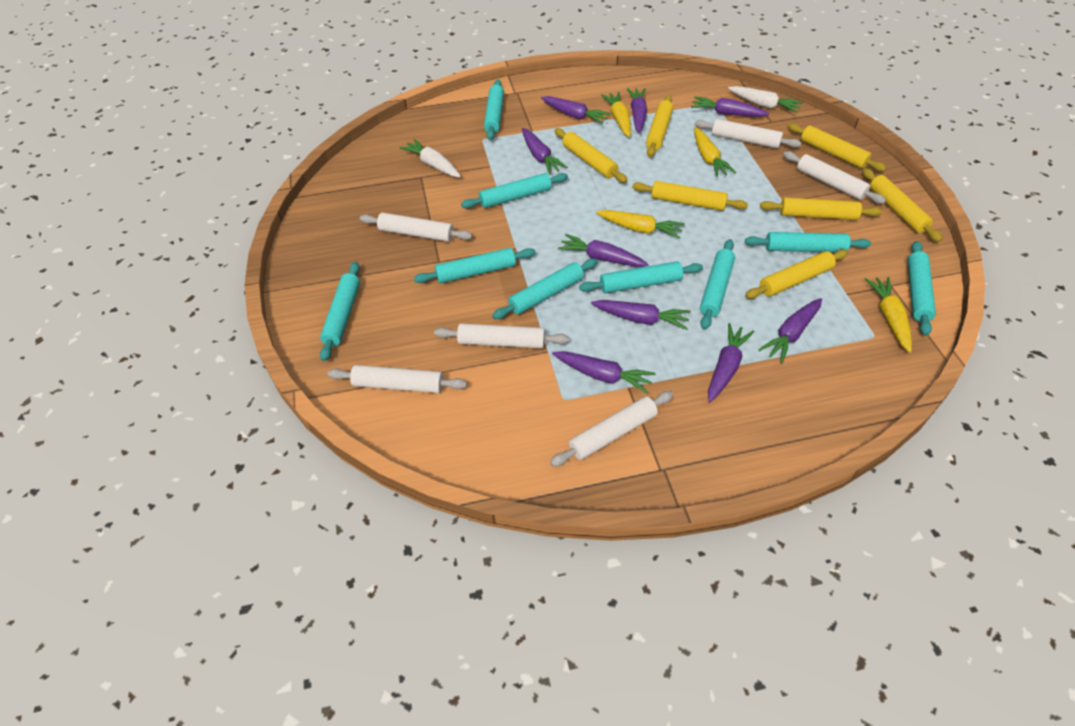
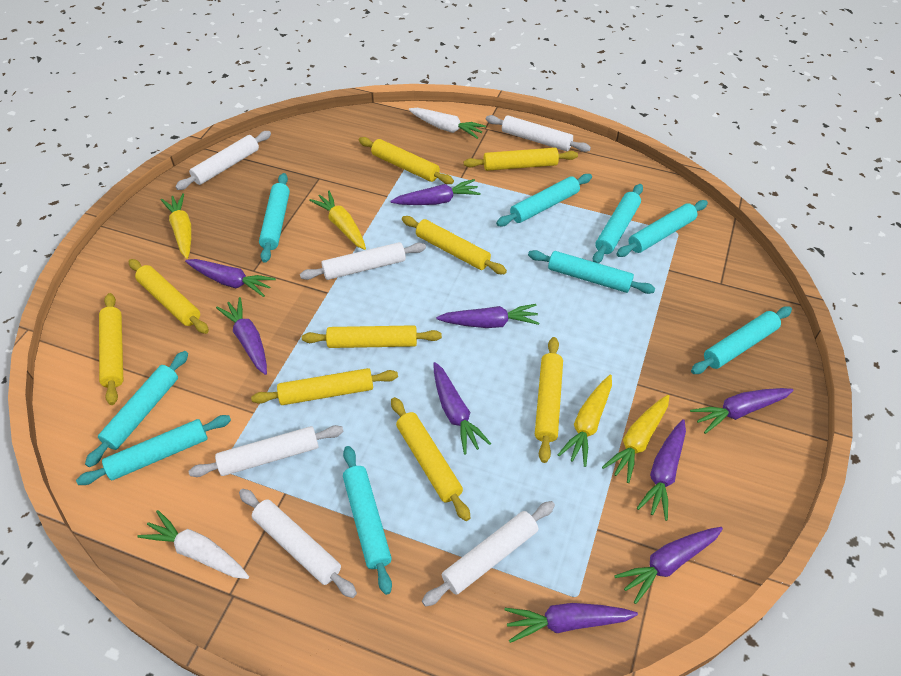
yellow rolling pin: 7 -> 9

